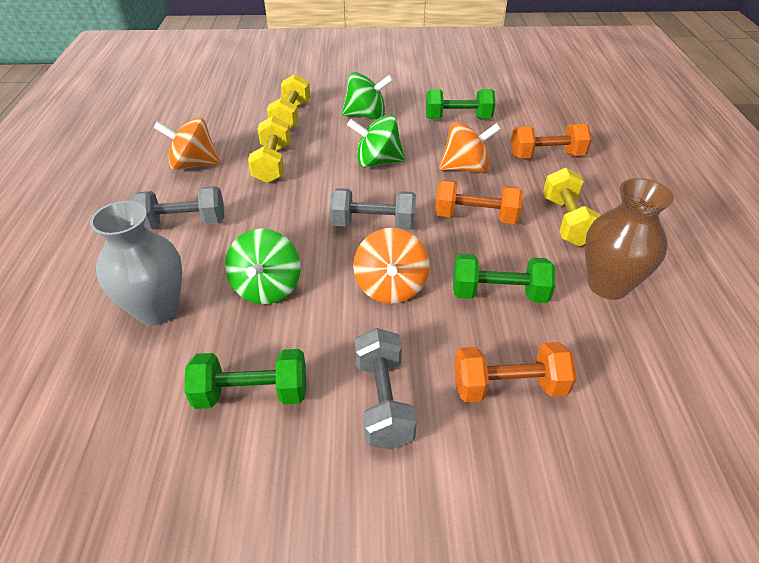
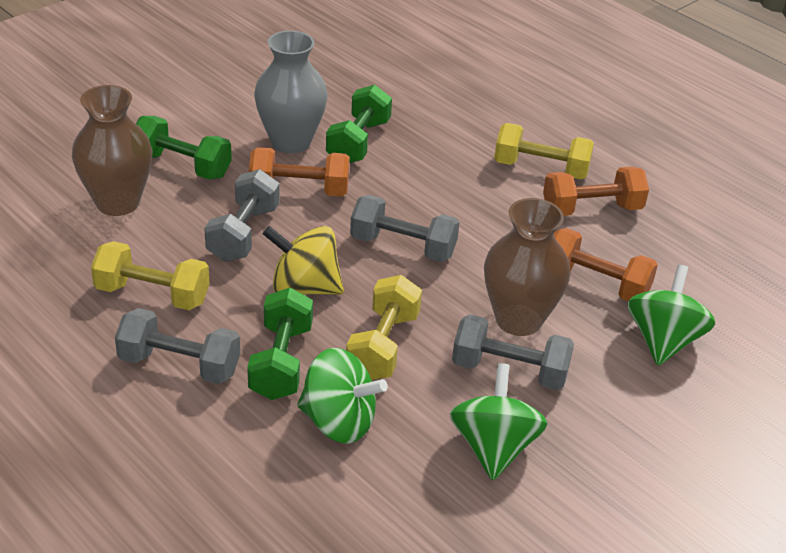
brown vase: 1 -> 2
grey dumbbell: 3 -> 4
orange spinning top: 3 -> 0
yellow spinning top: 0 -> 1

